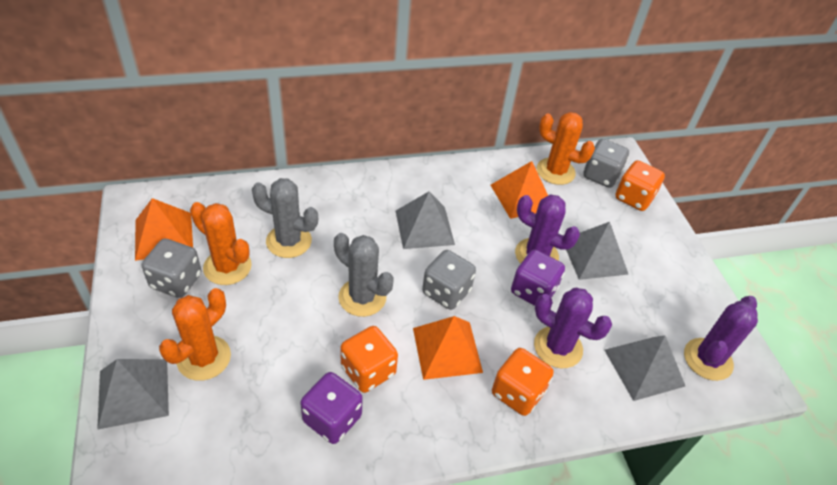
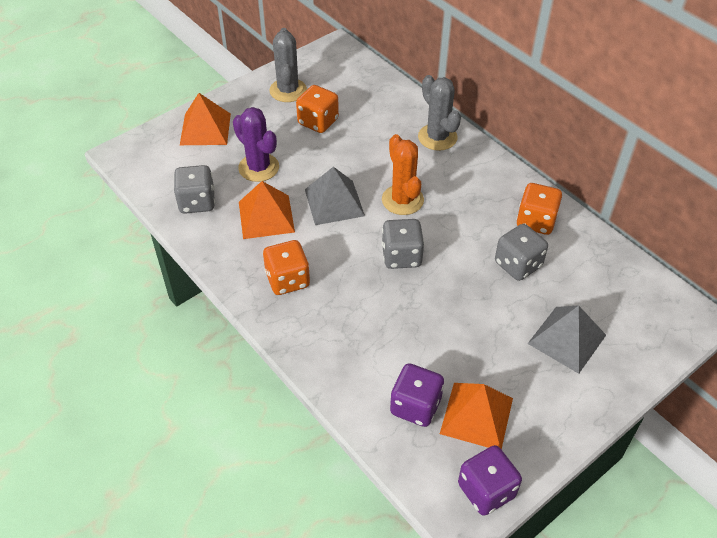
grey pyramid: 4 -> 2
orange cactus: 3 -> 1
purple cactus: 3 -> 1

